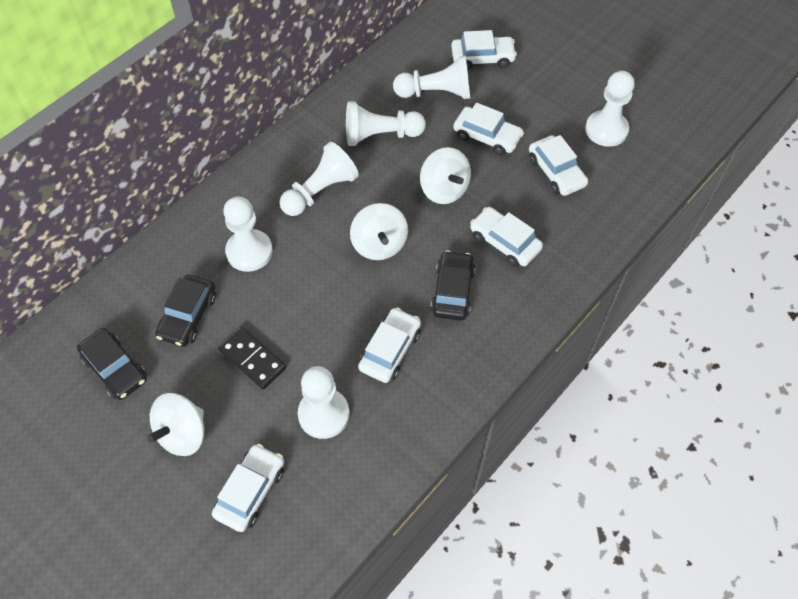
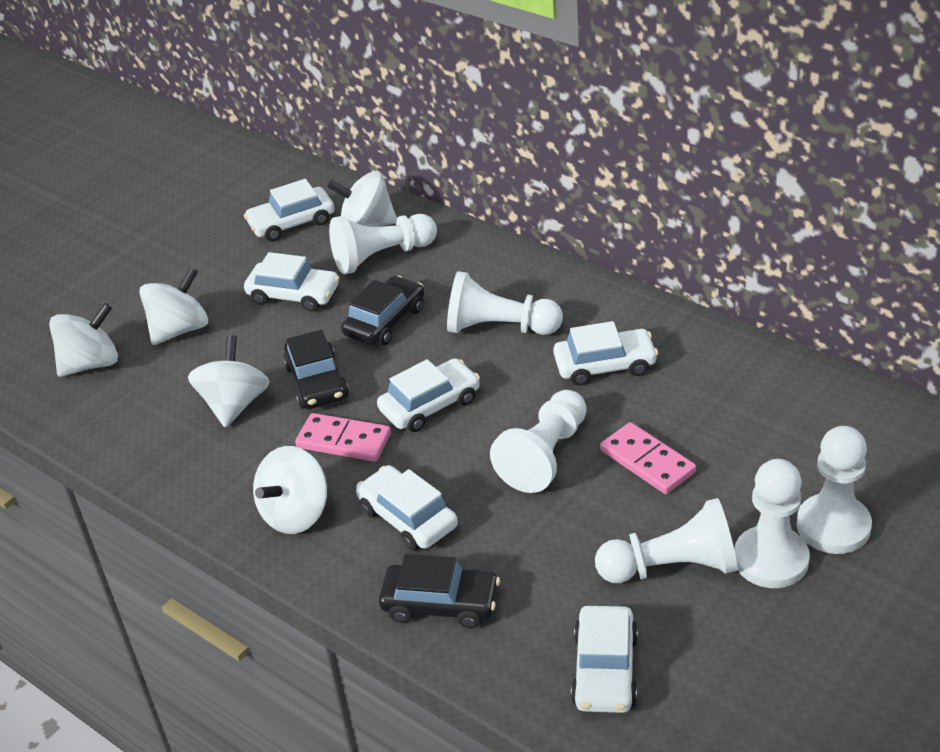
black domino: 1 -> 0
pink domino: 0 -> 2
white spinning top: 3 -> 5

